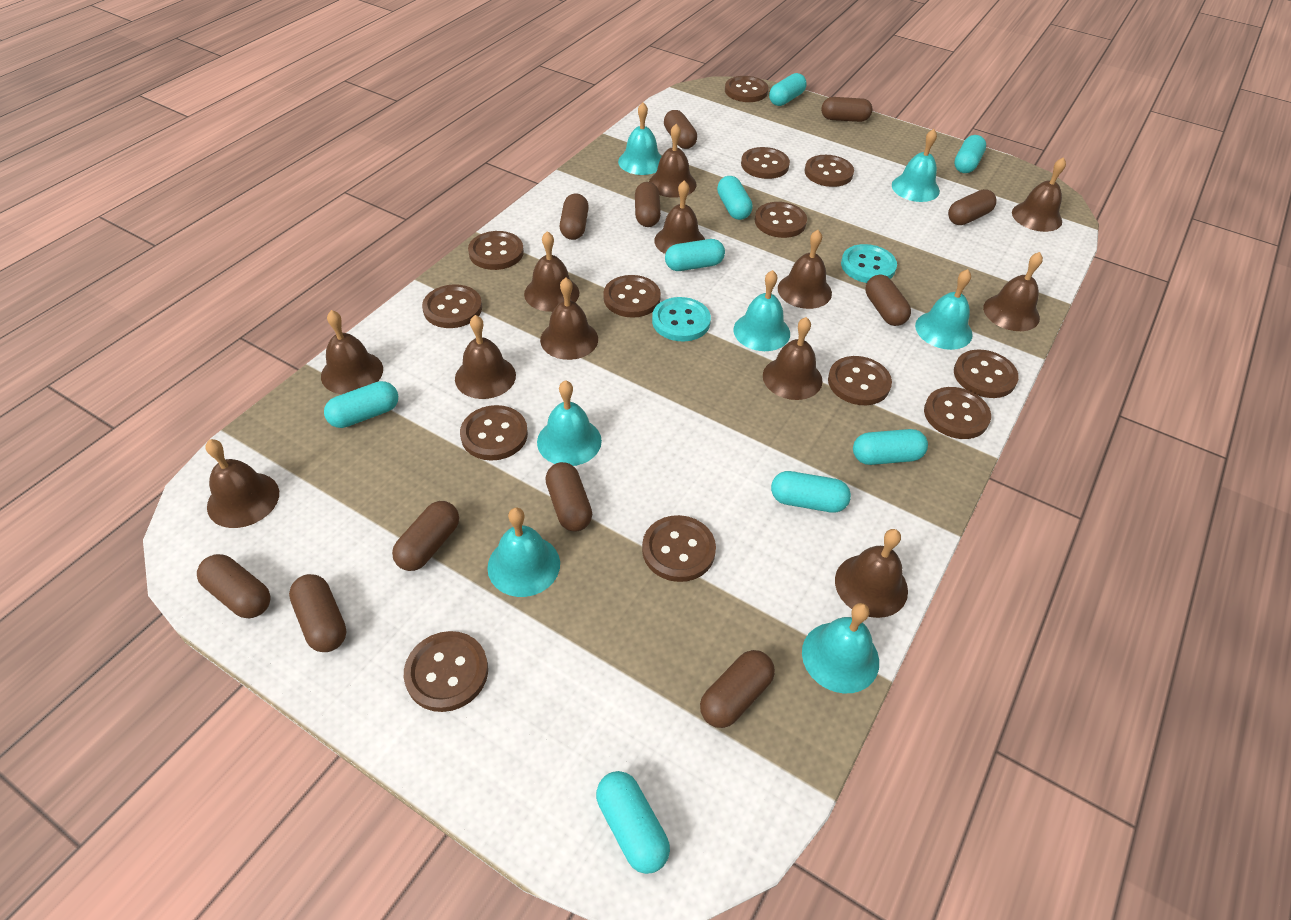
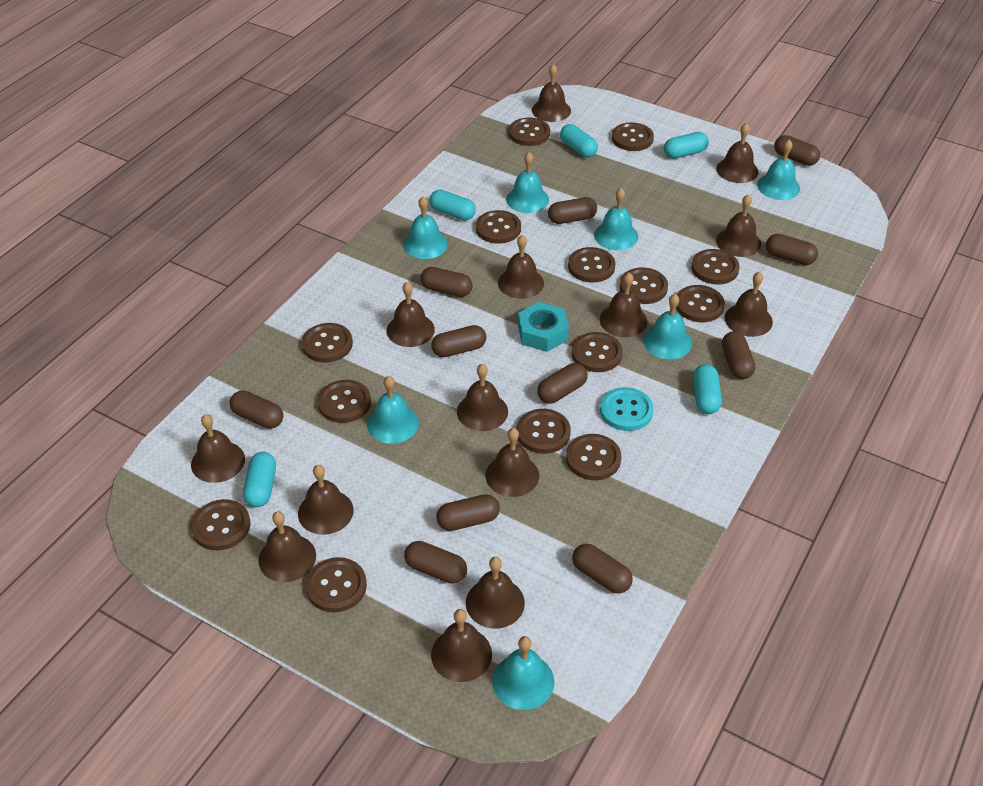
brown bell: 12 -> 14
brown button: 13 -> 14
turquoise button: 2 -> 1
turquoise capsule: 8 -> 5
turquoise nut: 0 -> 1

